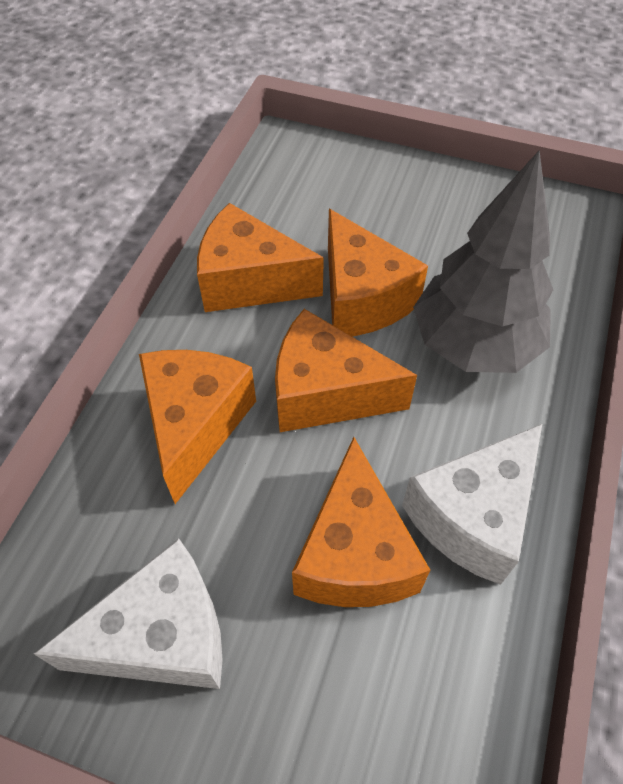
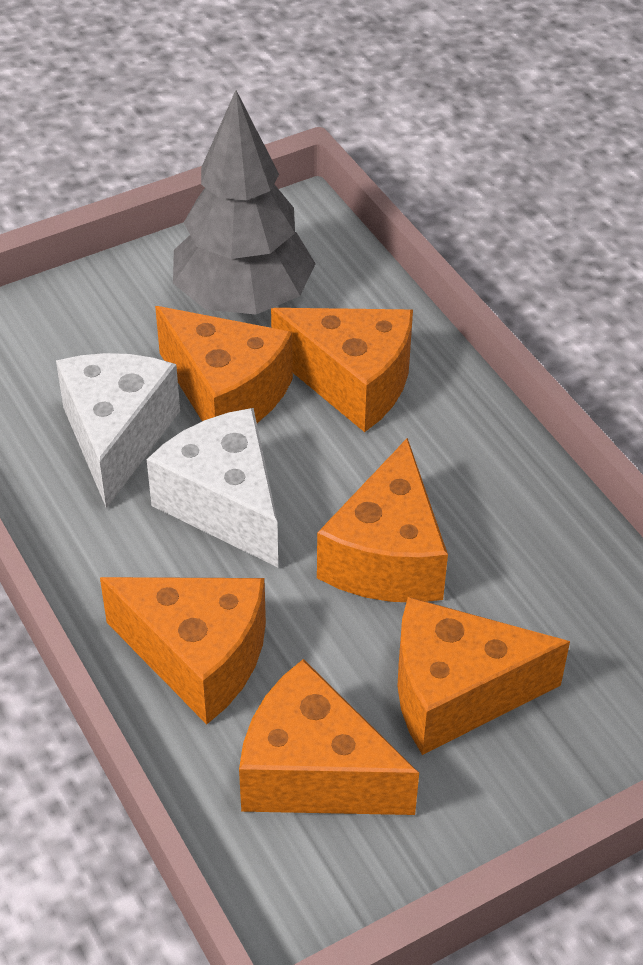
orange cheese: 5 -> 6

